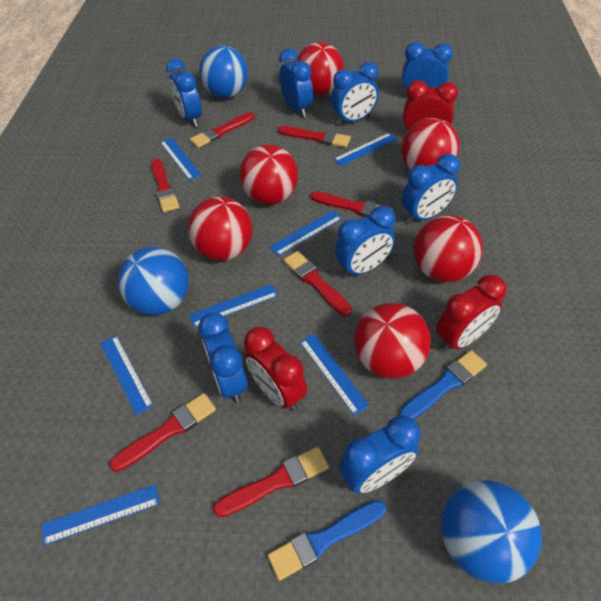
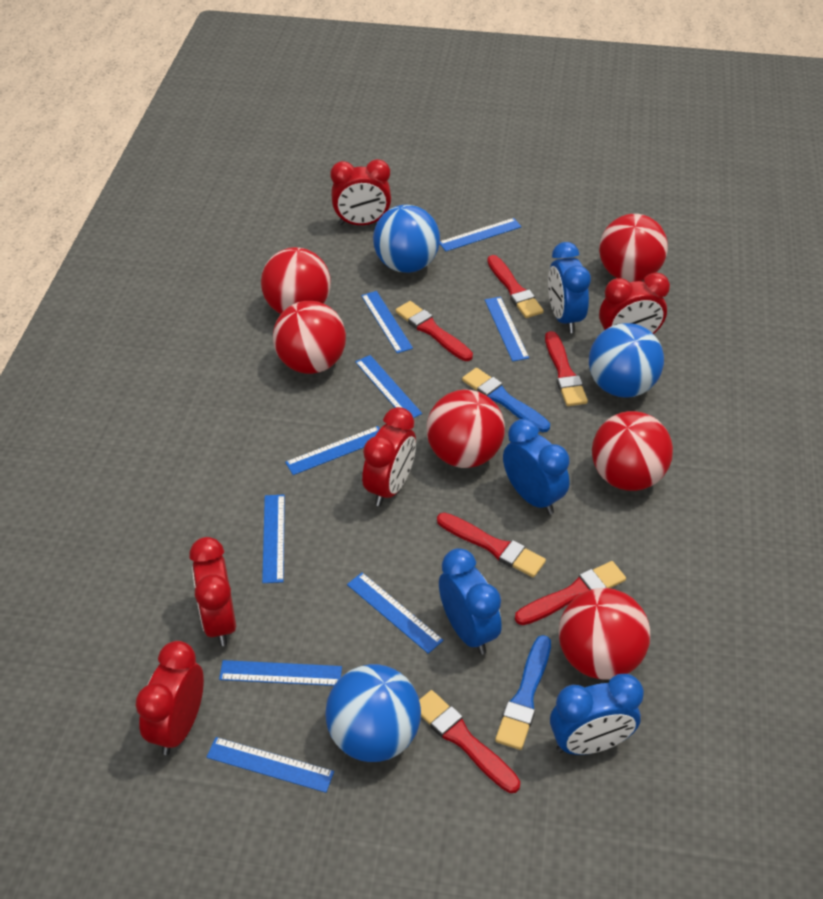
blue clock: 8 -> 4
blue ruler: 7 -> 9
red brush: 7 -> 6
red clock: 3 -> 5

